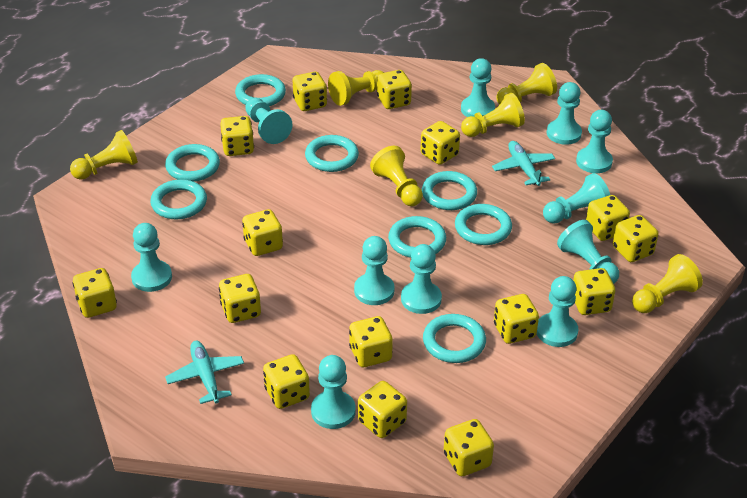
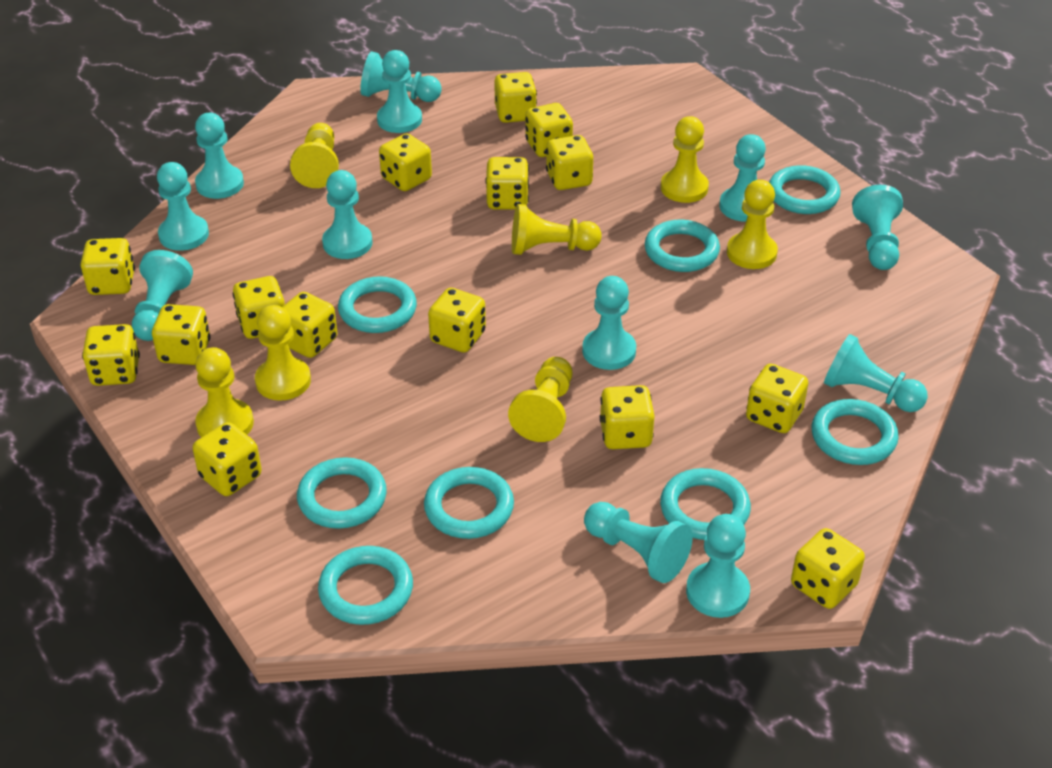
turquoise pawn: 11 -> 12
turquoise plane: 2 -> 0
yellow pawn: 6 -> 7

